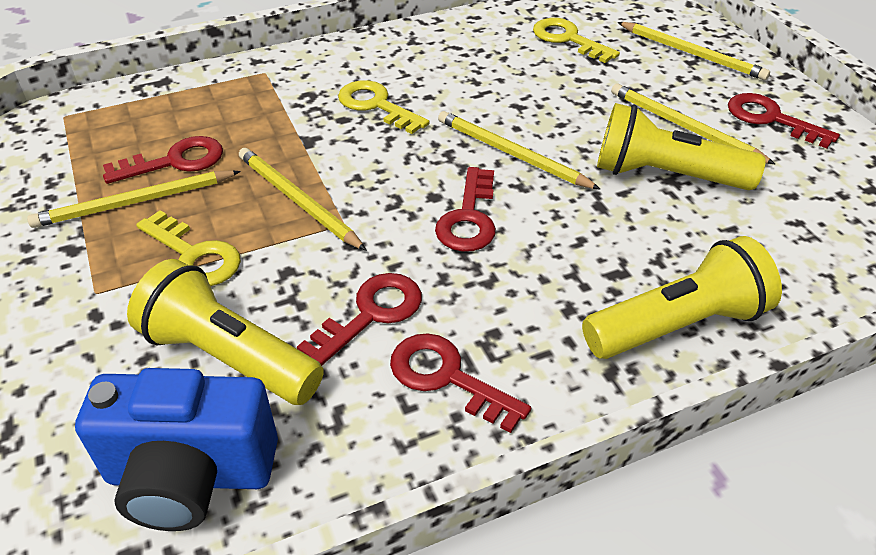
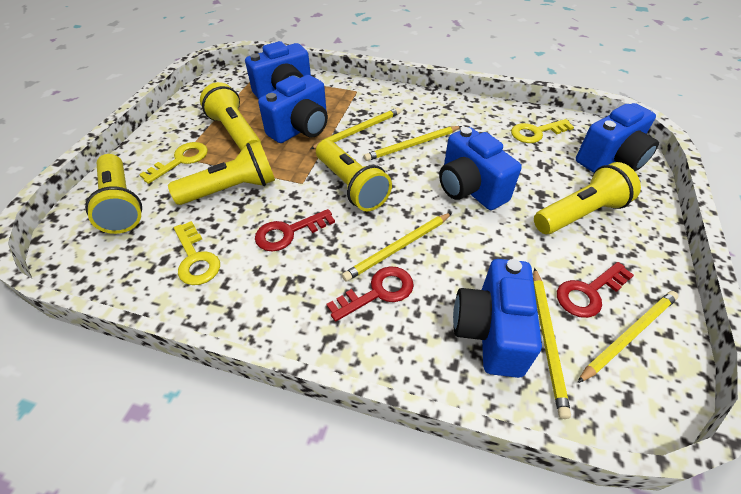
blue camera: 1 -> 5
red key: 5 -> 3
yellow flashlight: 3 -> 5

